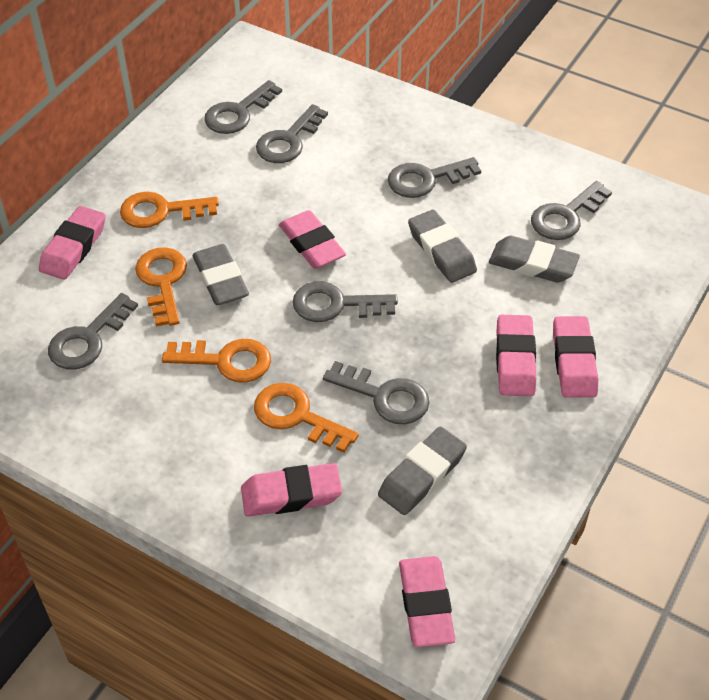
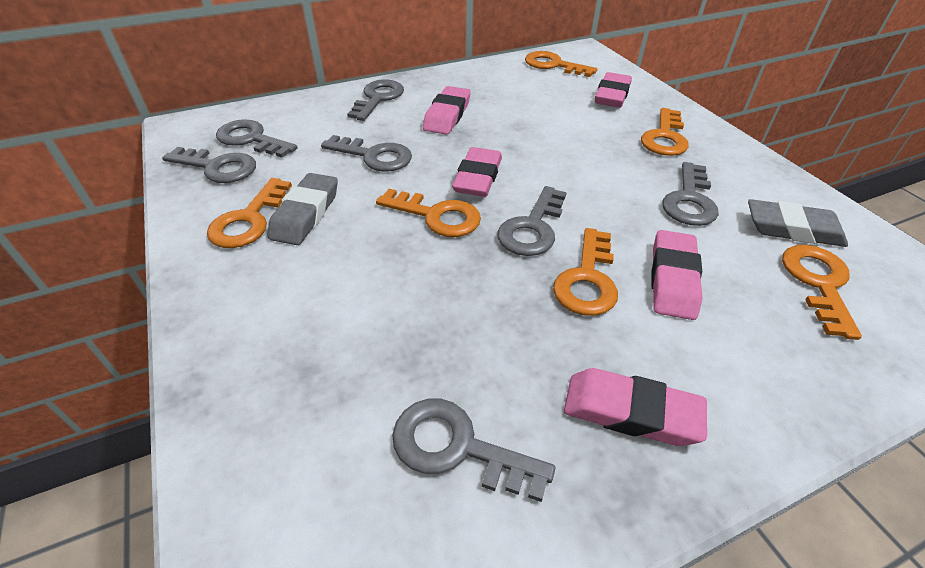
grey eraser: 4 -> 2
orange key: 4 -> 6
pink eraser: 6 -> 5

